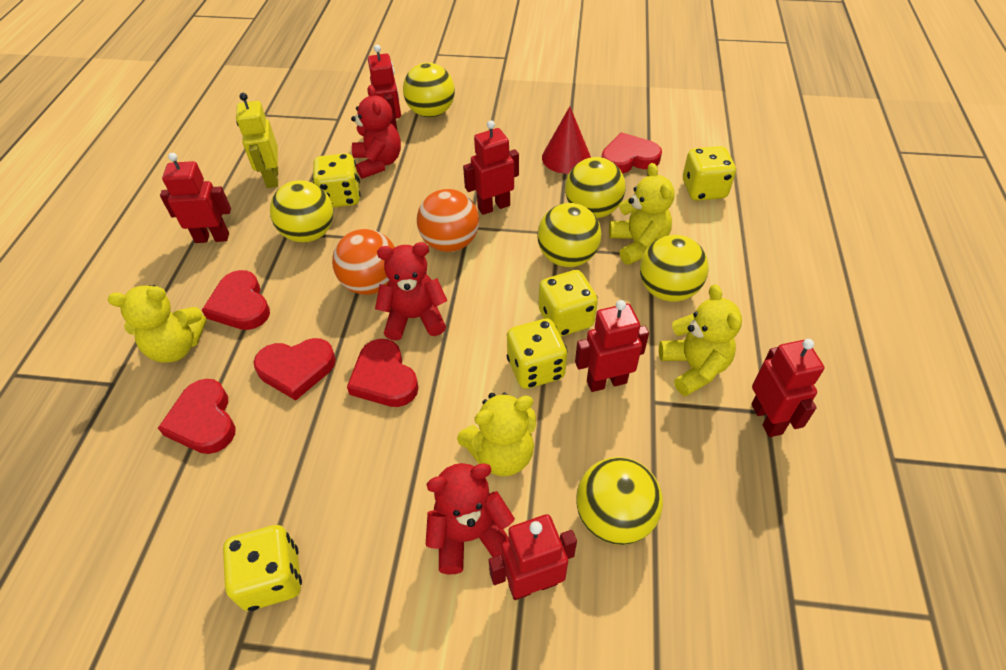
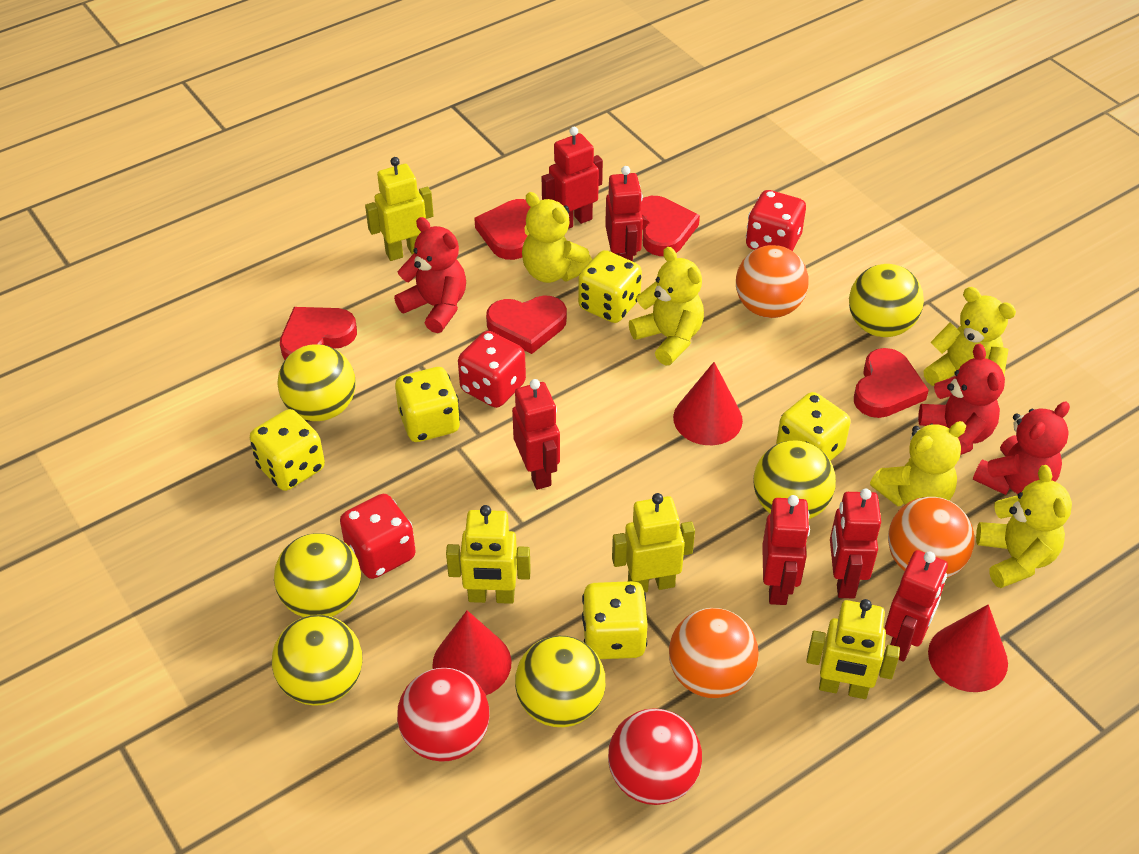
orange ball: 2 -> 3
red ball: 0 -> 2
red cone: 1 -> 3
red dice: 0 -> 3
yellow robot: 1 -> 4
yellow teddy bear: 4 -> 5

